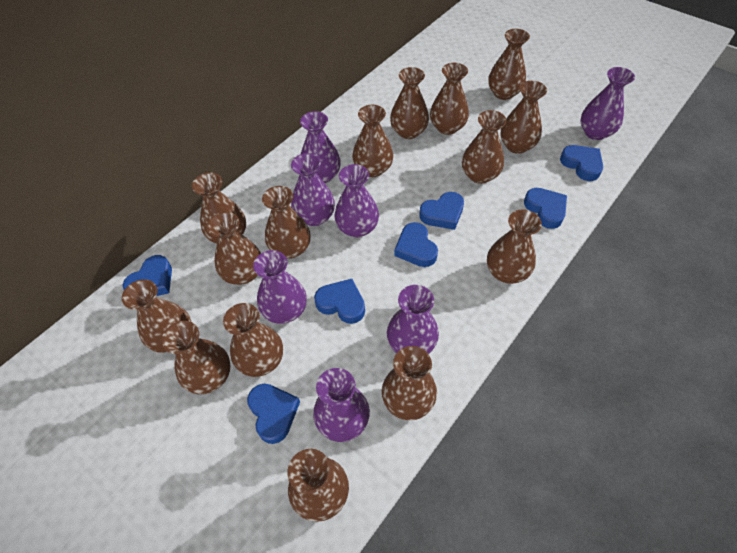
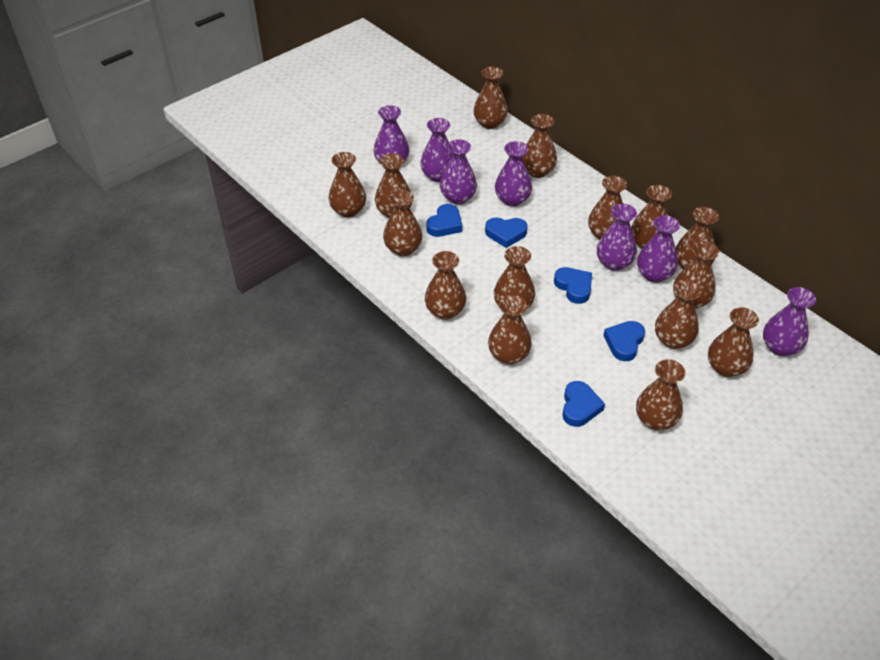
blue heart: 7 -> 5

